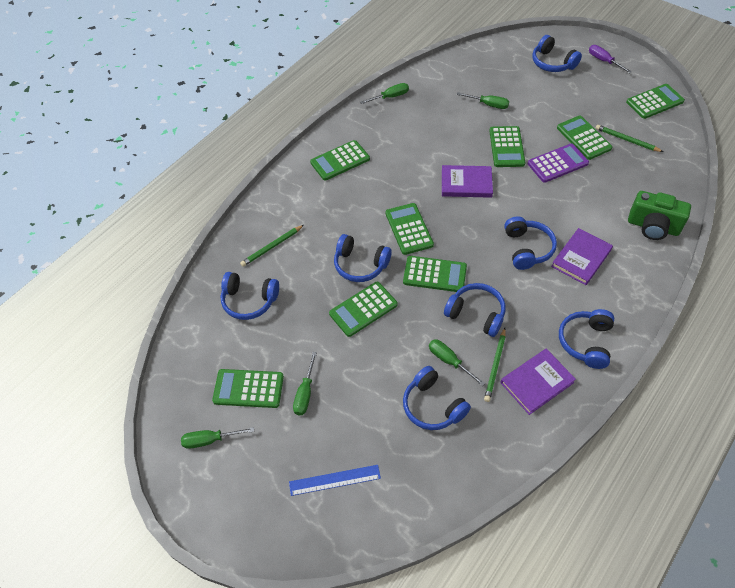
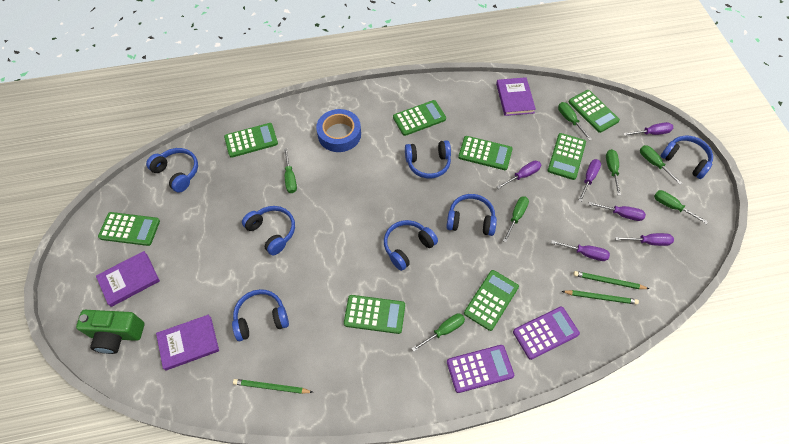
blue ruler: 1 -> 0
blue tape: 0 -> 1
green screwdriver: 5 -> 7
purple calculator: 1 -> 2
purple screwdriver: 1 -> 6

